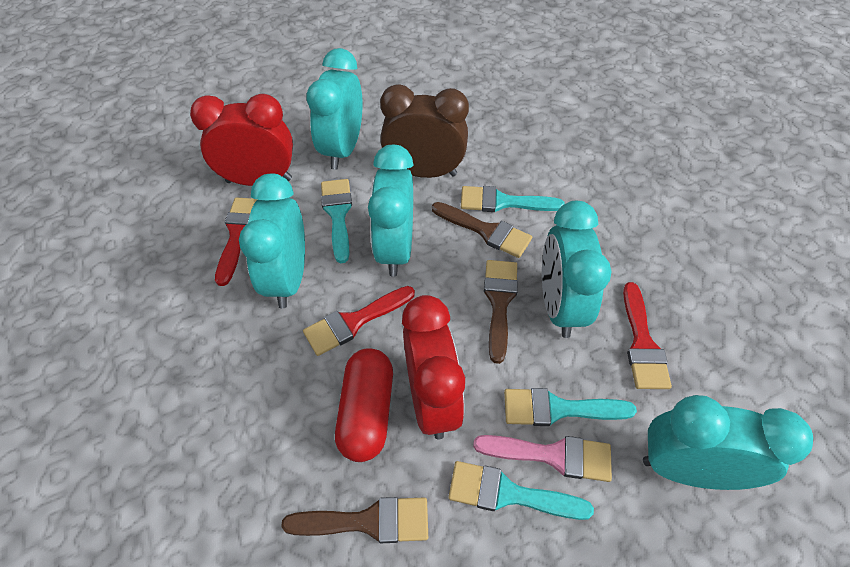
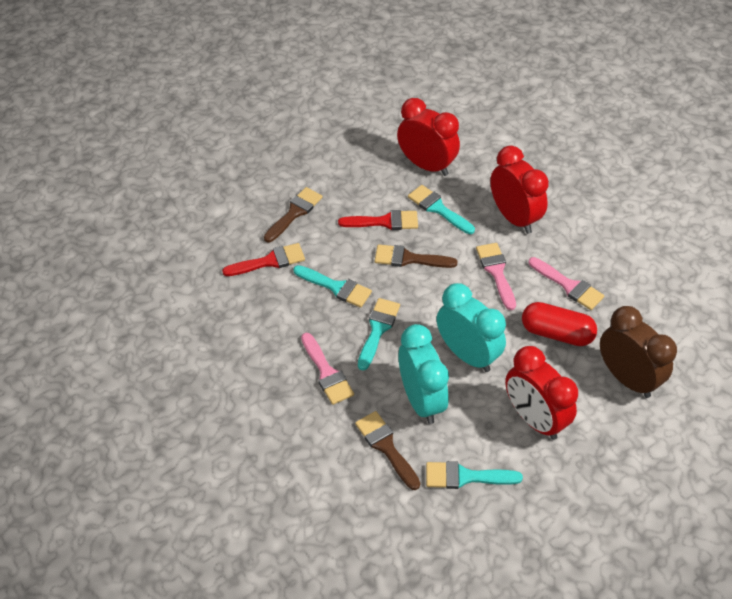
pink brush: 1 -> 3
red brush: 3 -> 2
red clock: 2 -> 3
turquoise clock: 5 -> 2

